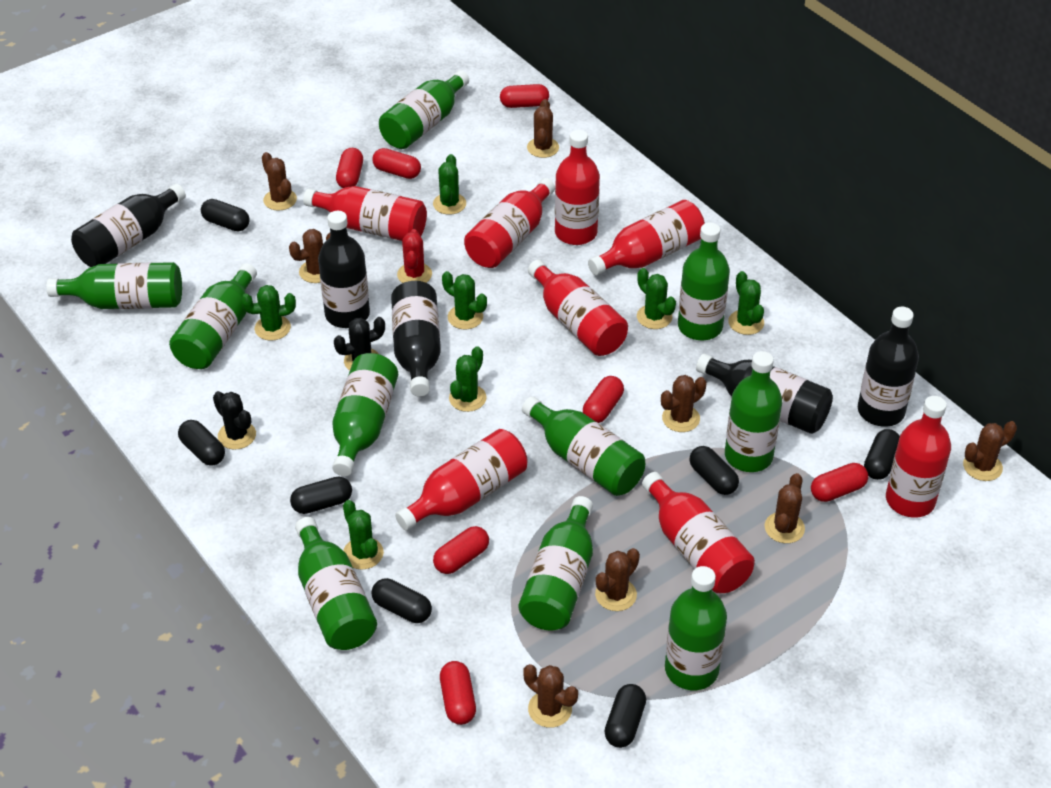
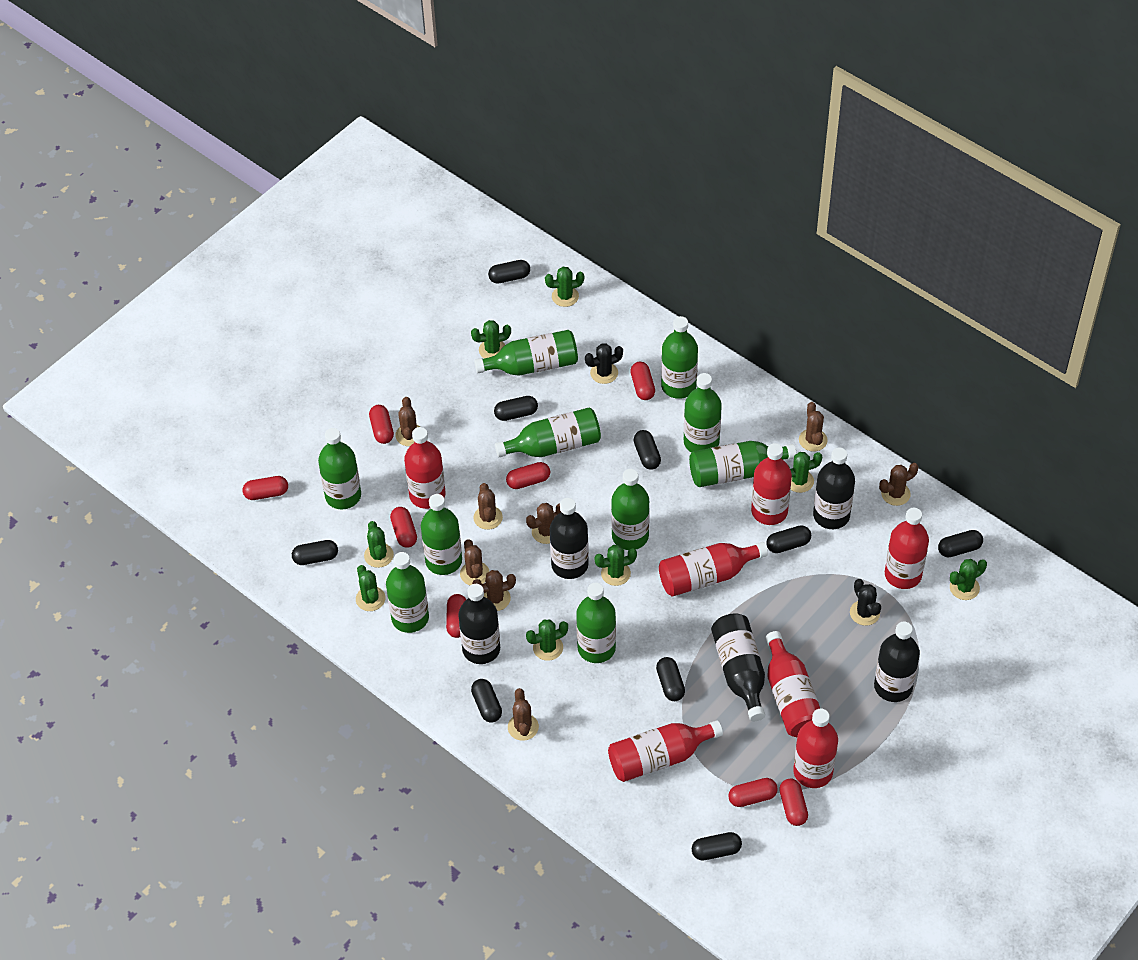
black capsule: 7 -> 9
green cactus: 7 -> 8
red bottle: 8 -> 7
red cactus: 1 -> 0
red capsule: 7 -> 8

